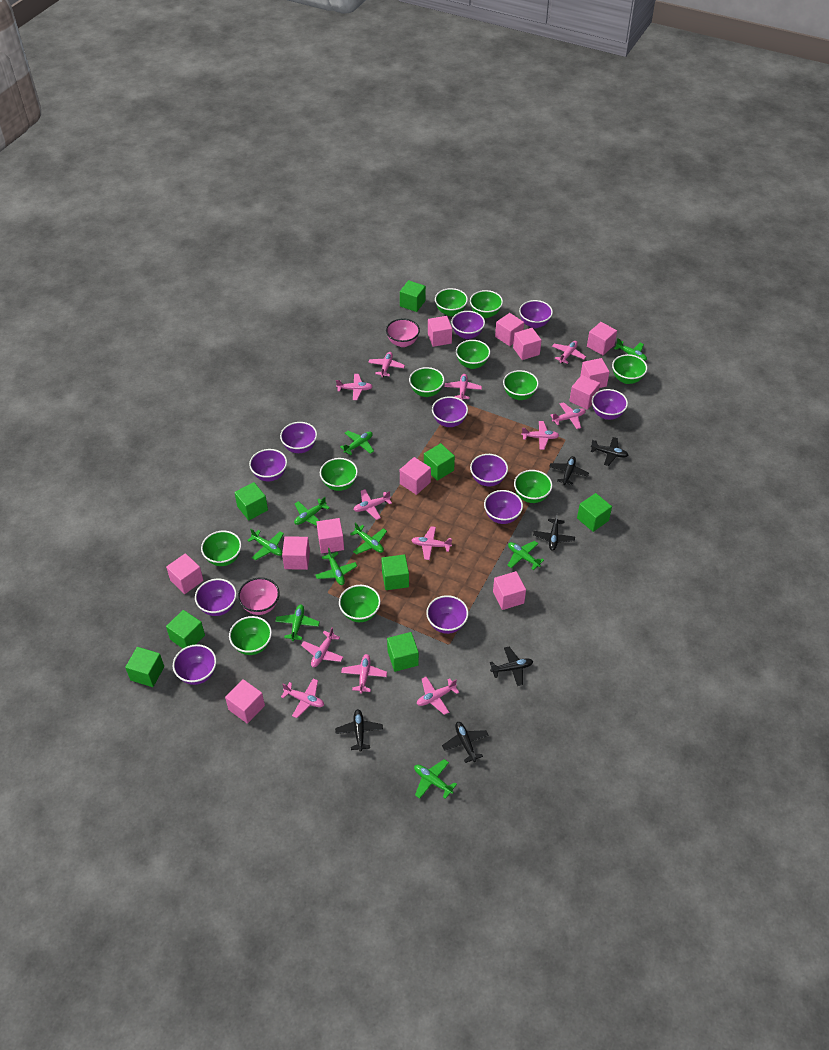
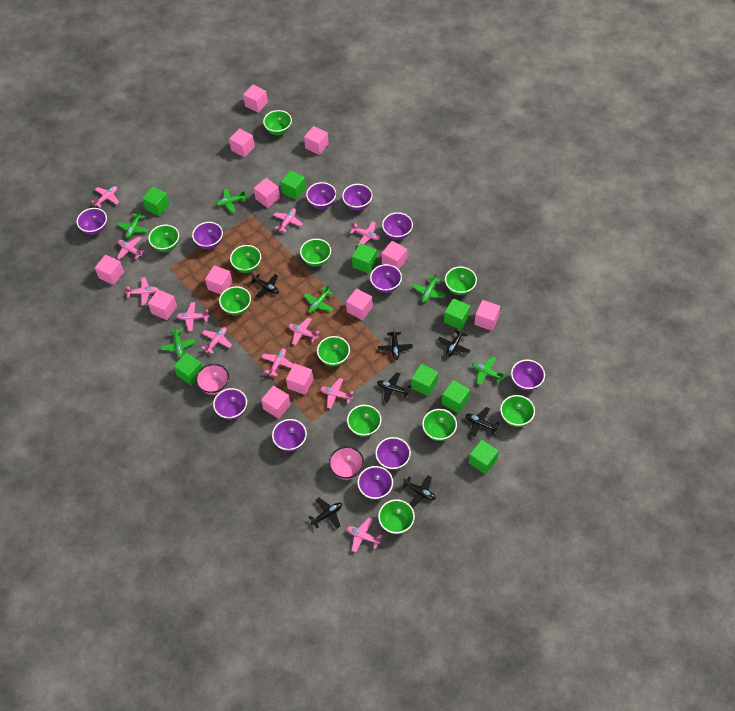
black plane: 6 -> 7
green plane: 9 -> 6
pink plane: 12 -> 11

